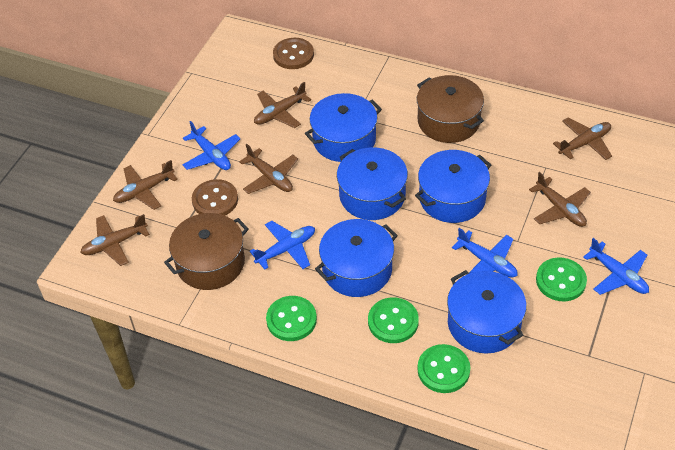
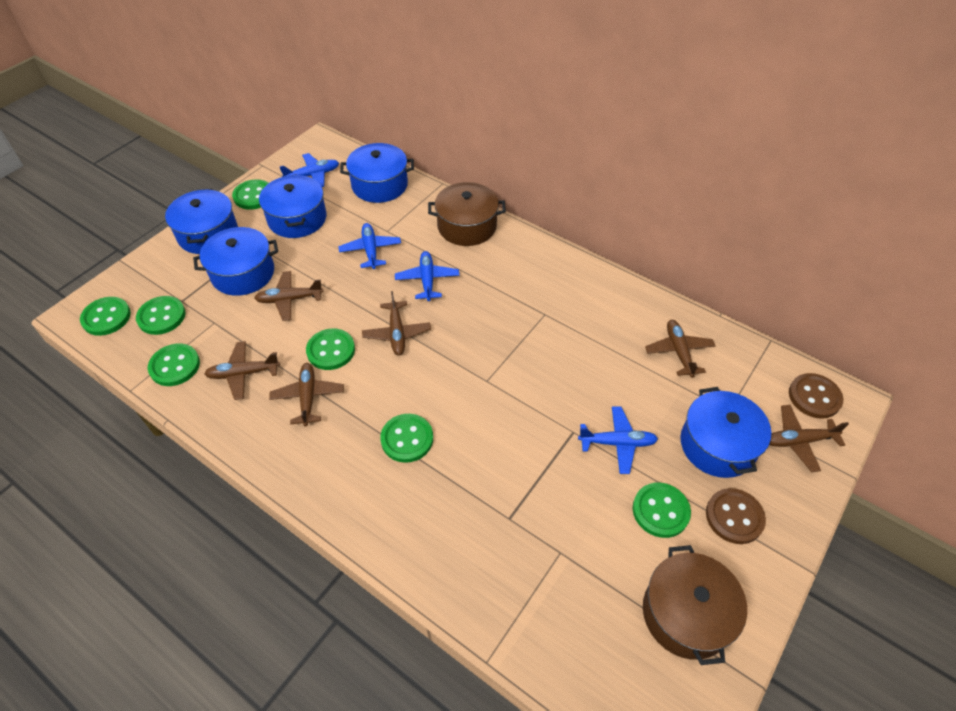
green button: 4 -> 7

